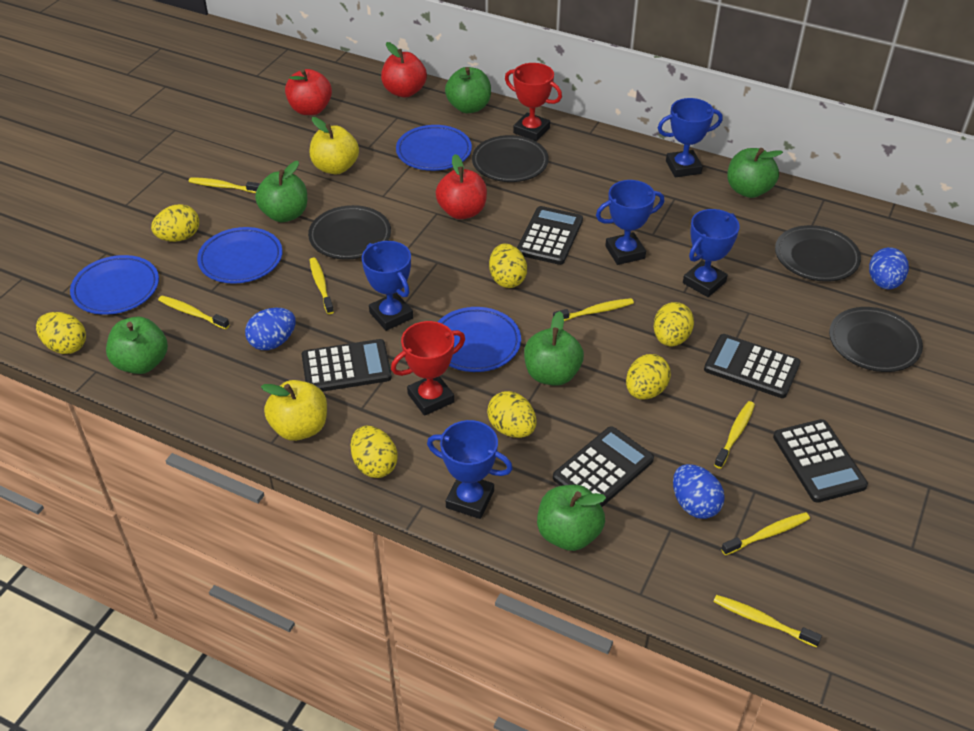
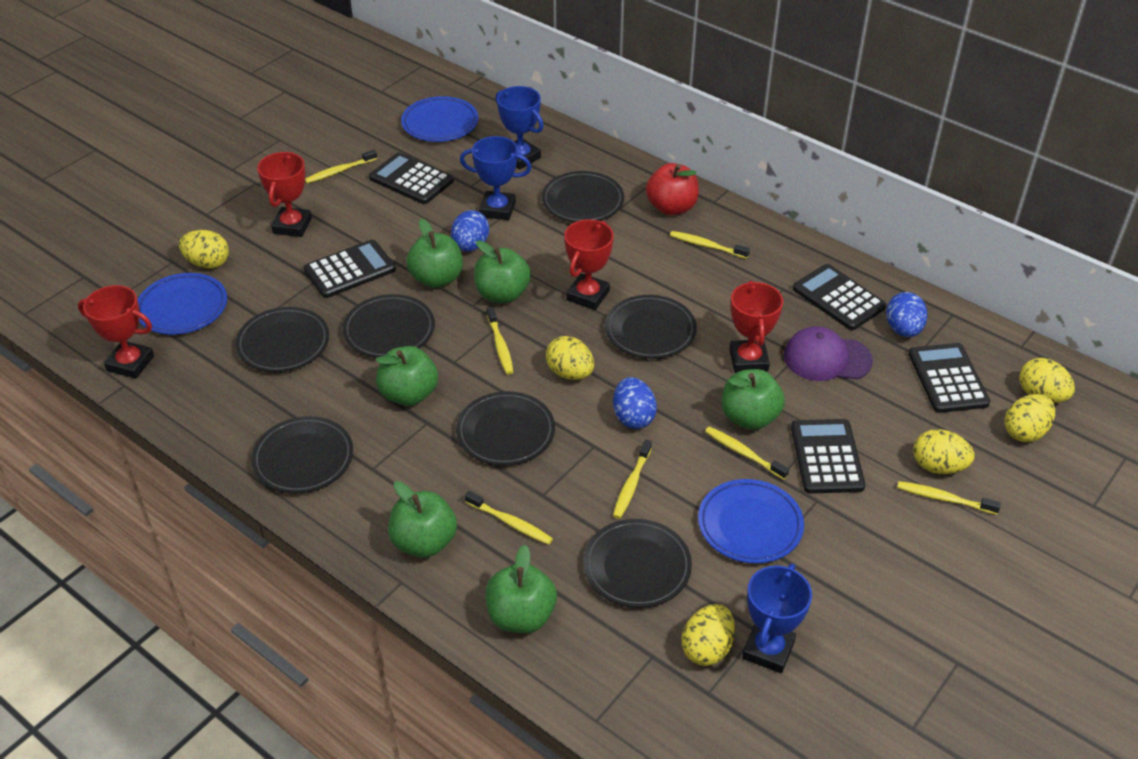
black plate: 4 -> 7
blue plate: 4 -> 3
blue trophy: 5 -> 3
purple cap: 0 -> 1
red apple: 3 -> 1
red trophy: 2 -> 4
yellow apple: 2 -> 0
yellow egg: 7 -> 6

